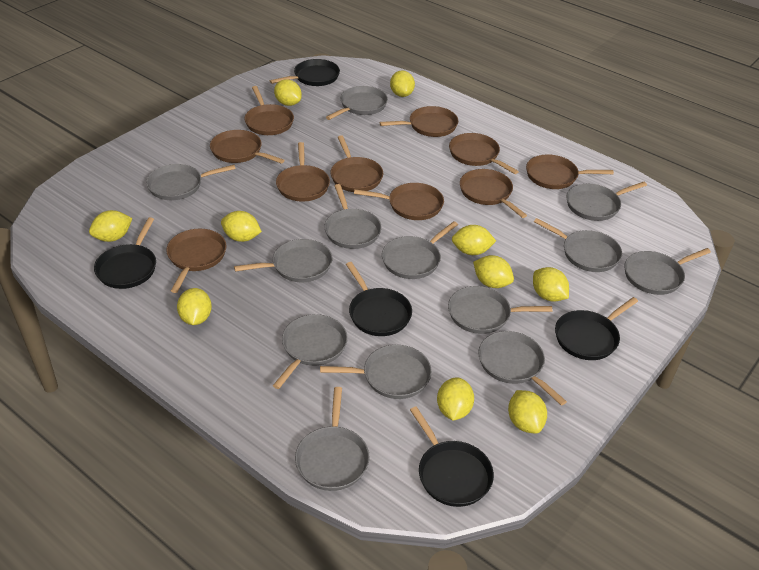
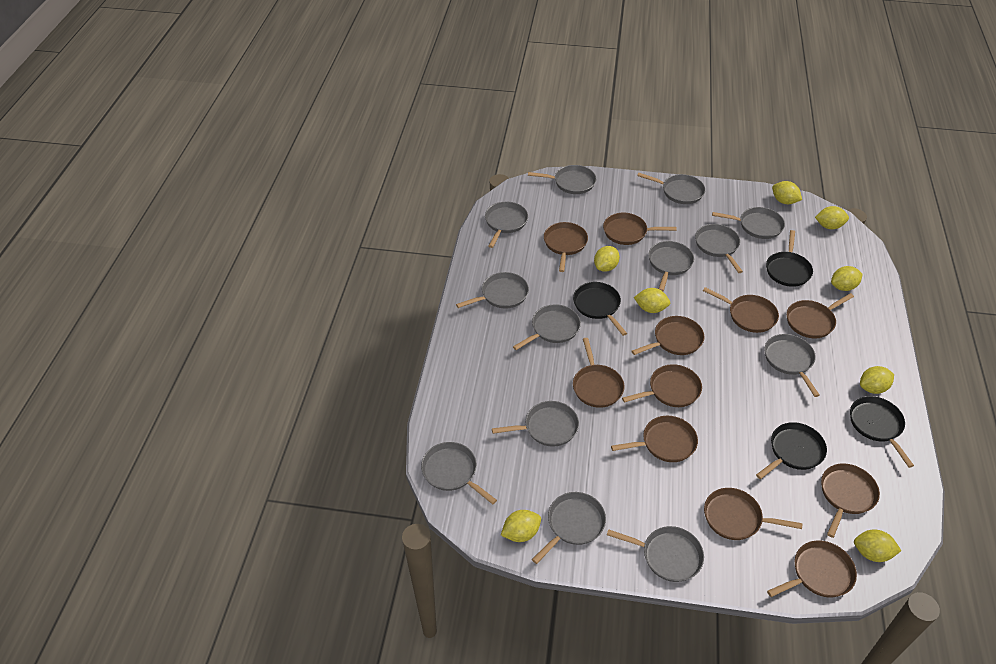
black pan: 5 -> 4
brown pan: 10 -> 11
yellow lemon: 10 -> 8

